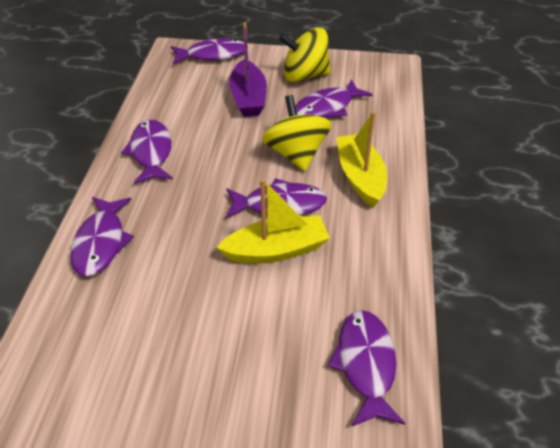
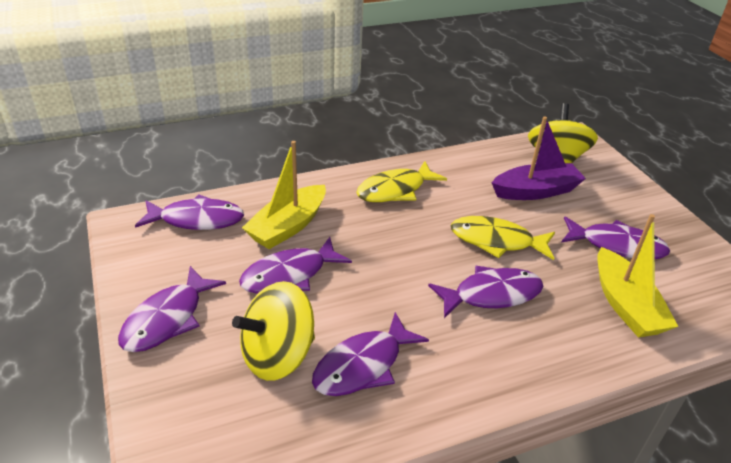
yellow fish: 0 -> 2

